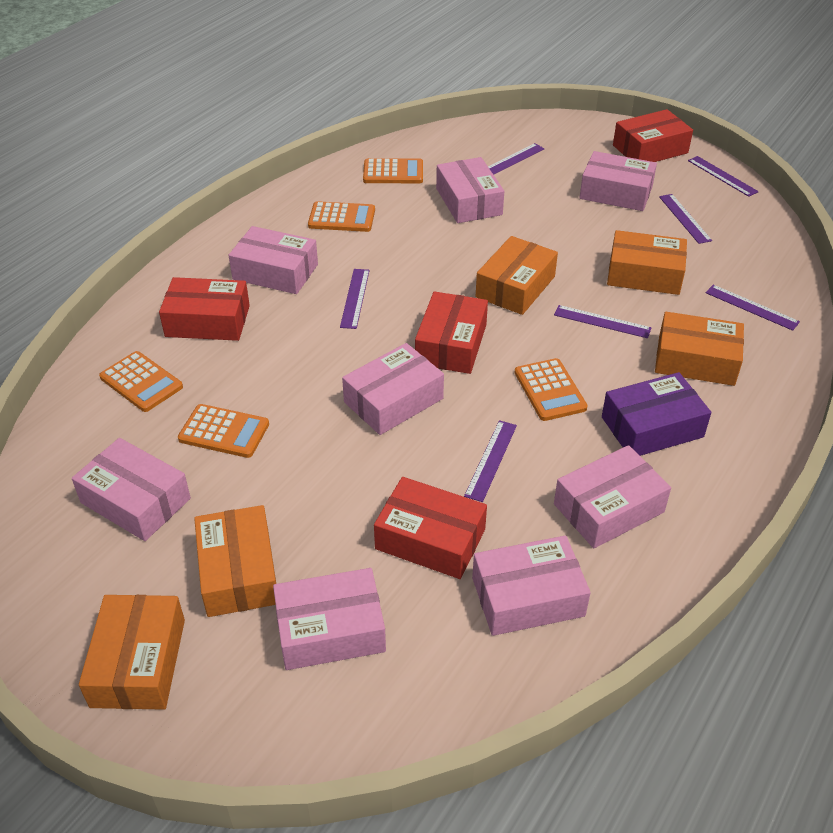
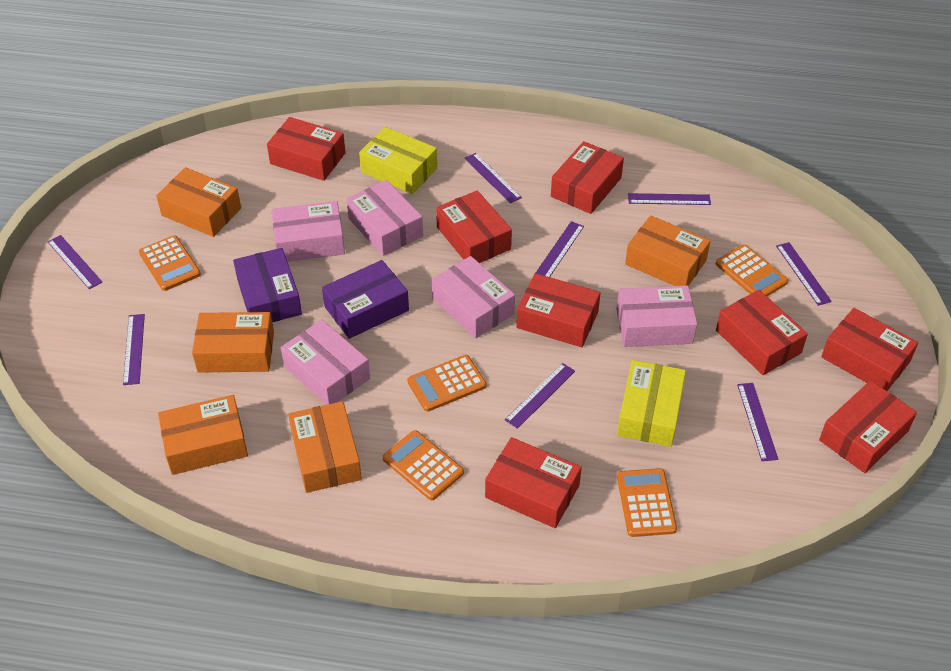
pink box: 8 -> 5
purple box: 1 -> 2
purple ruler: 7 -> 8
red box: 4 -> 8
yellow box: 0 -> 2

